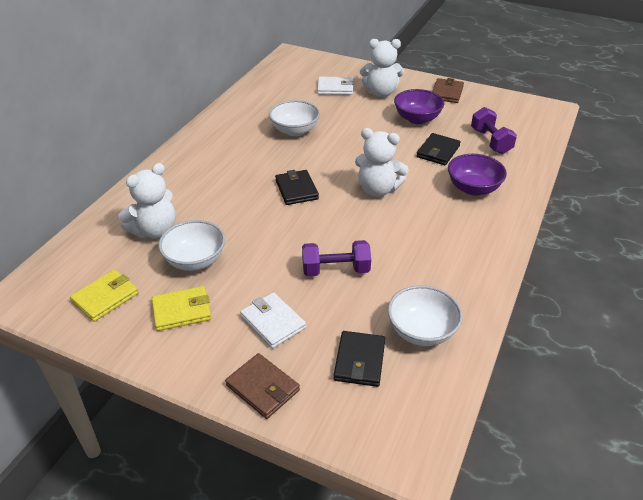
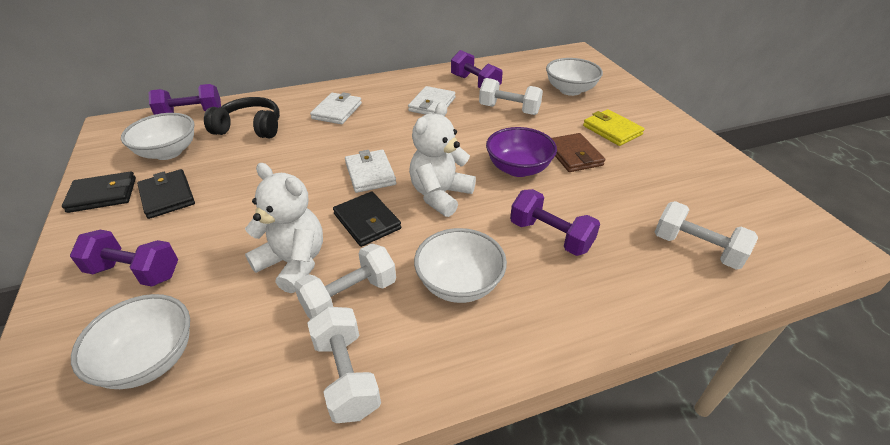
black headphones: 0 -> 1
brown wallet: 2 -> 1
purple bowl: 2 -> 1
purple dumbbell: 2 -> 4
white bowl: 3 -> 4
white dumbbell: 0 -> 4
white teddy bear: 3 -> 2
white wallet: 2 -> 3
yellow wallet: 2 -> 1

